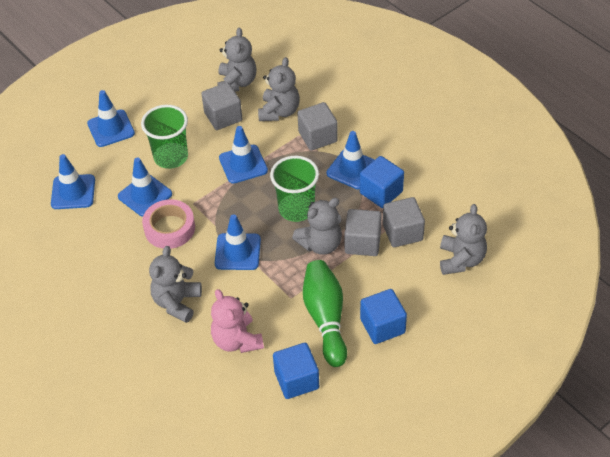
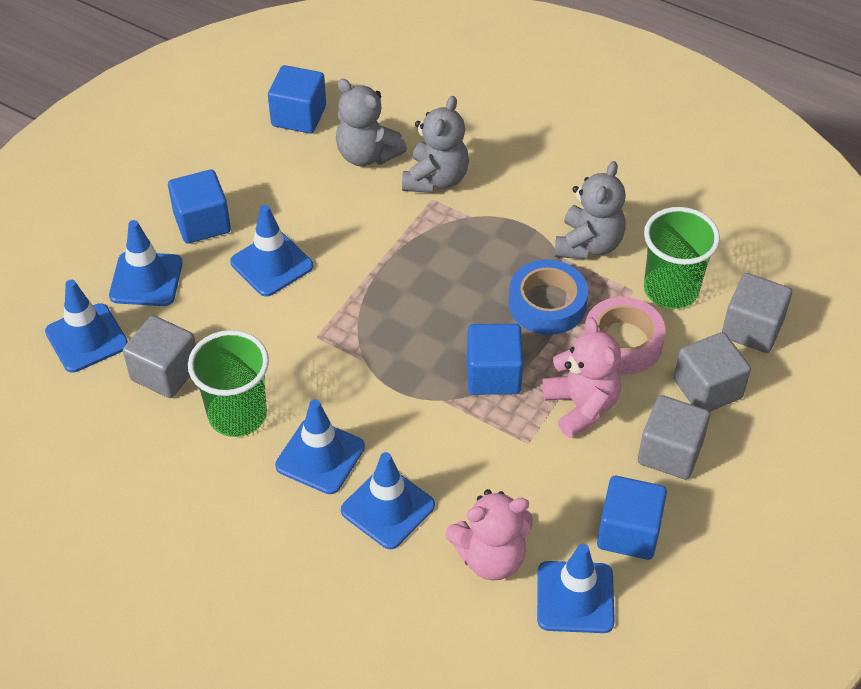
blue cube: 3 -> 4
blue tape: 0 -> 1
green bowling pin: 1 -> 0
grey teddy bear: 5 -> 3
pink teddy bear: 1 -> 2

